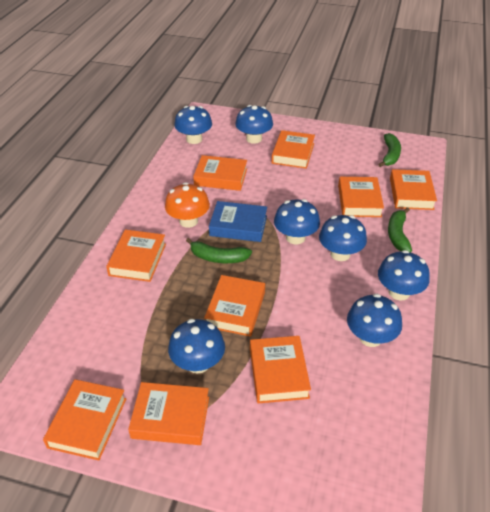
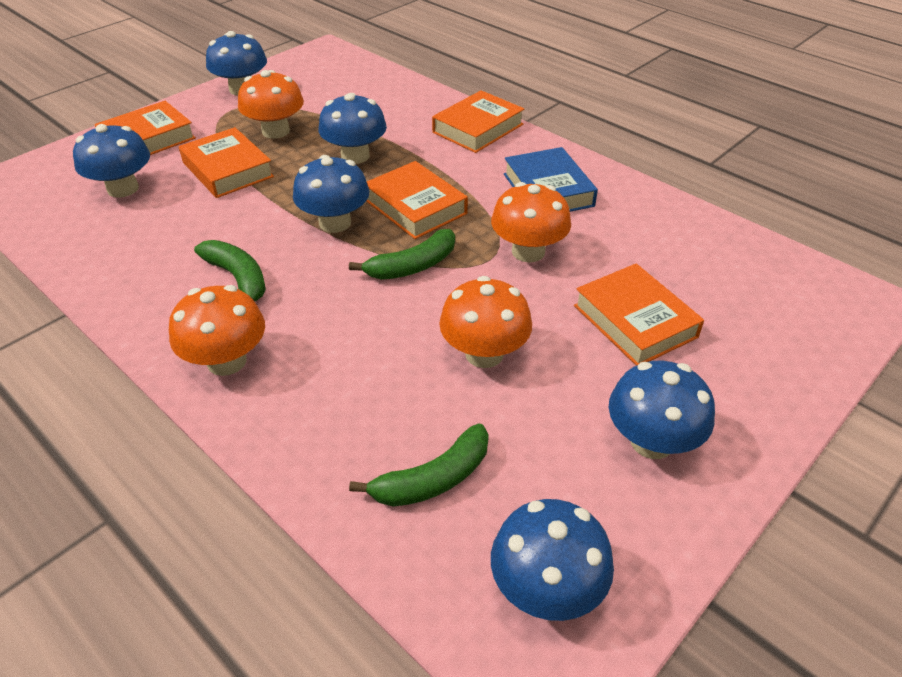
blue mushroom: 7 -> 6
orange book: 9 -> 5
orange mushroom: 1 -> 4

